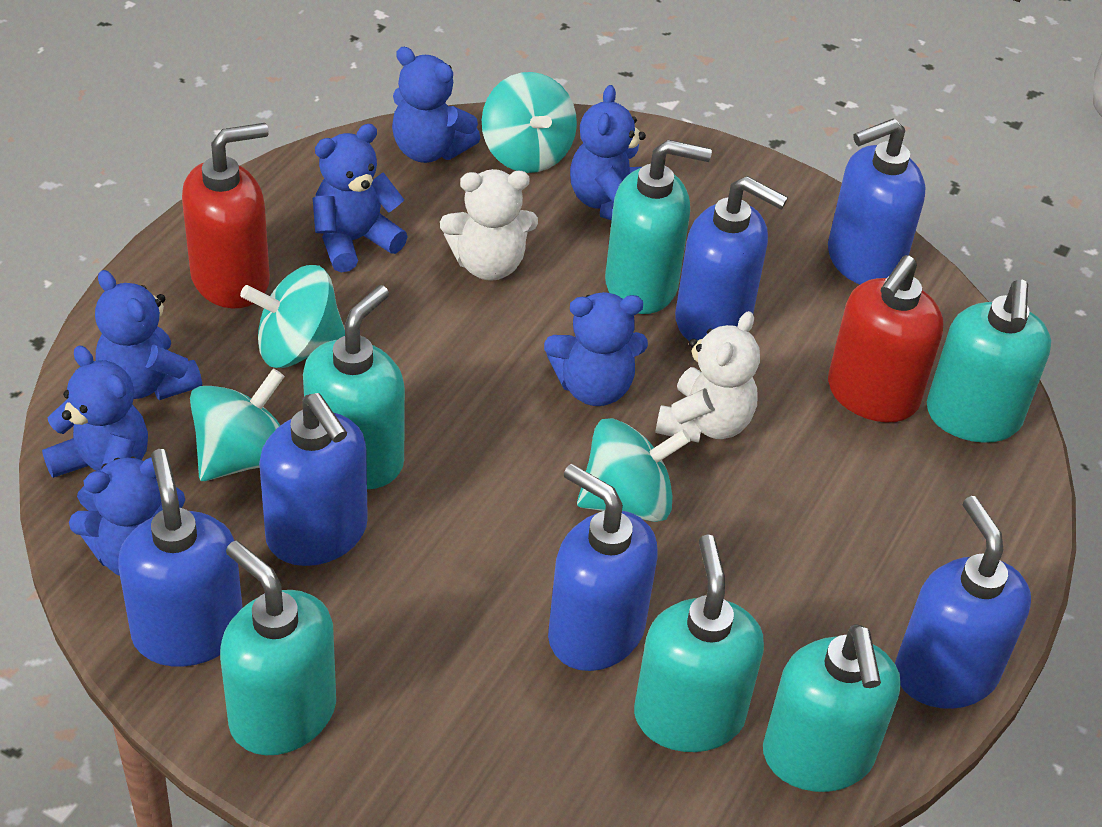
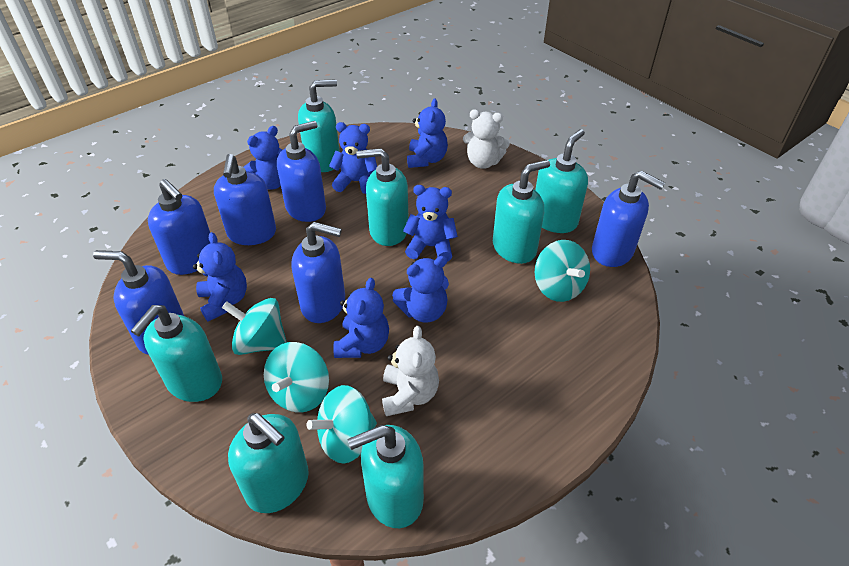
red soap dispenser: 2 -> 0
turquoise soap dispenser: 6 -> 7

